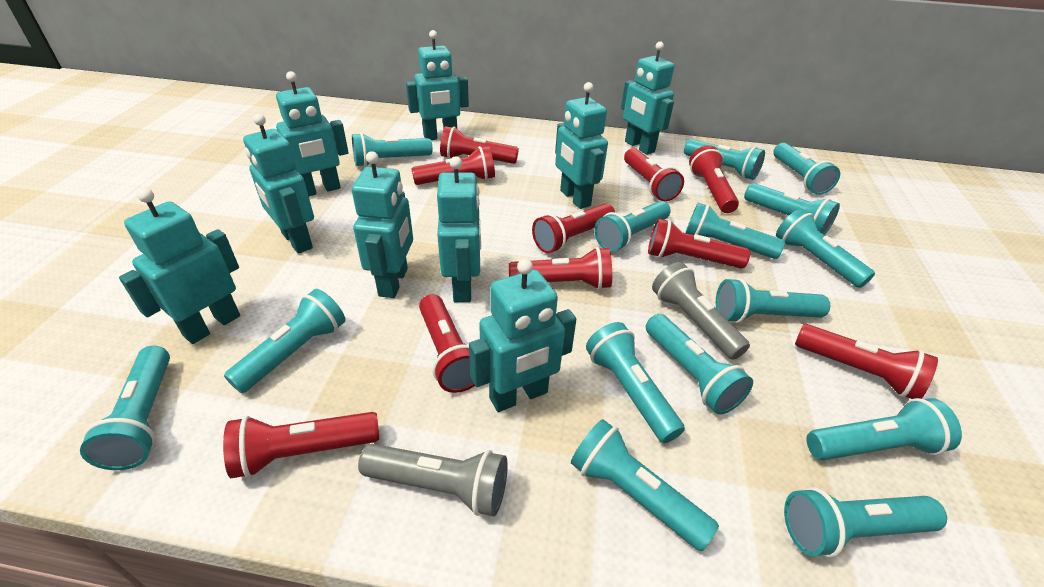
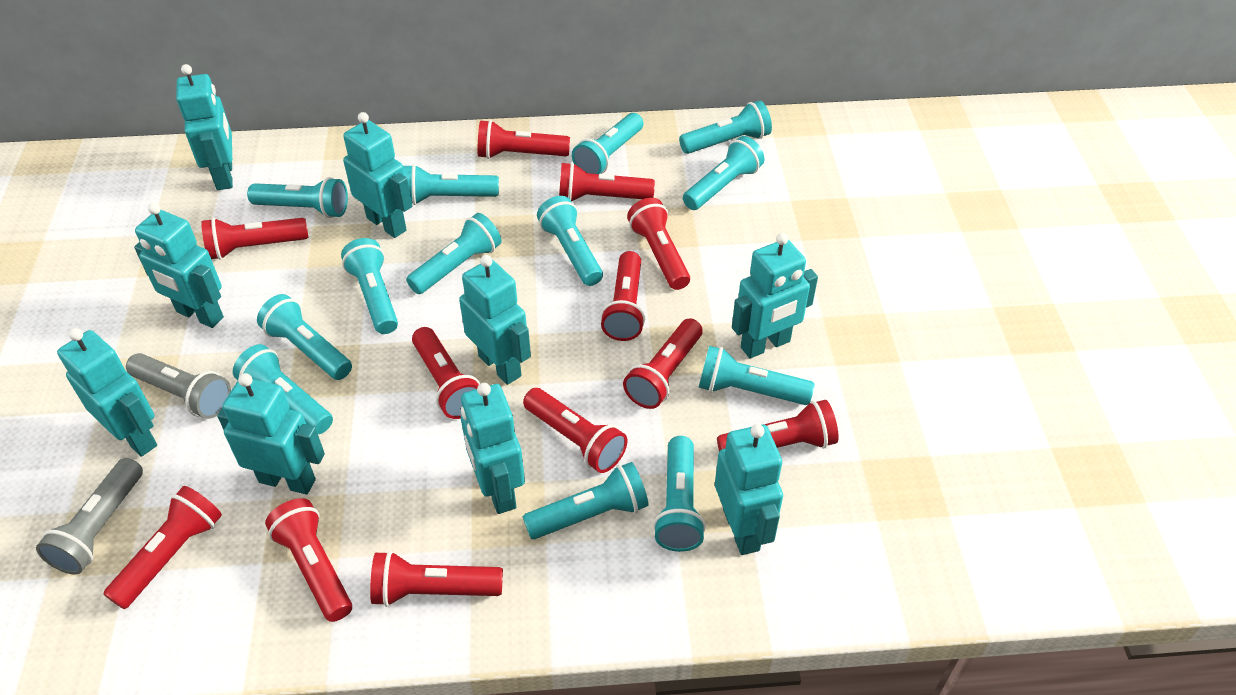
red flashlight: 10 -> 12
turquoise flashlight: 15 -> 13

